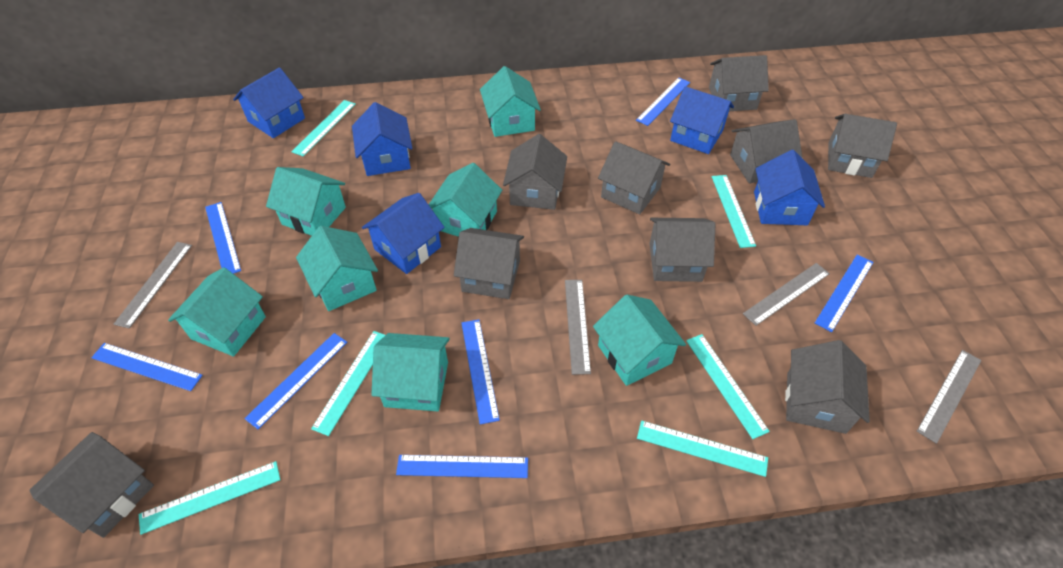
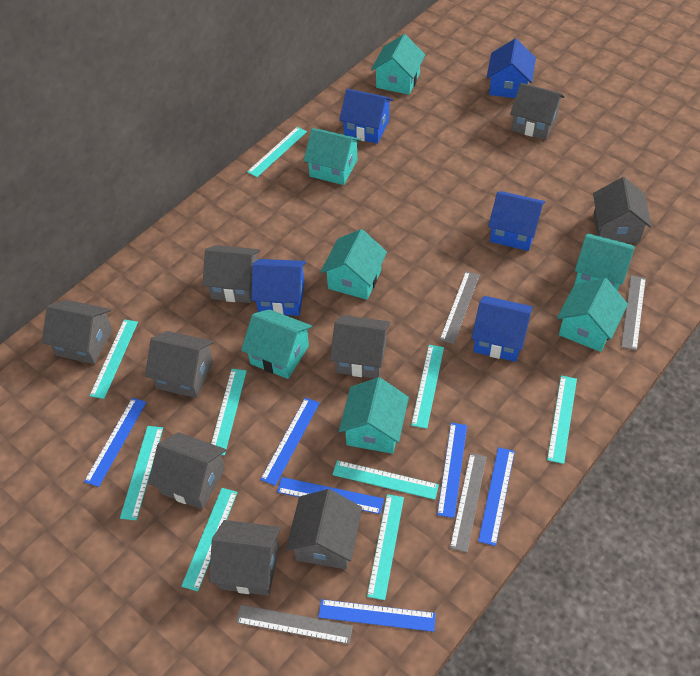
blue ruler: 7 -> 6
turquoise ruler: 6 -> 9

